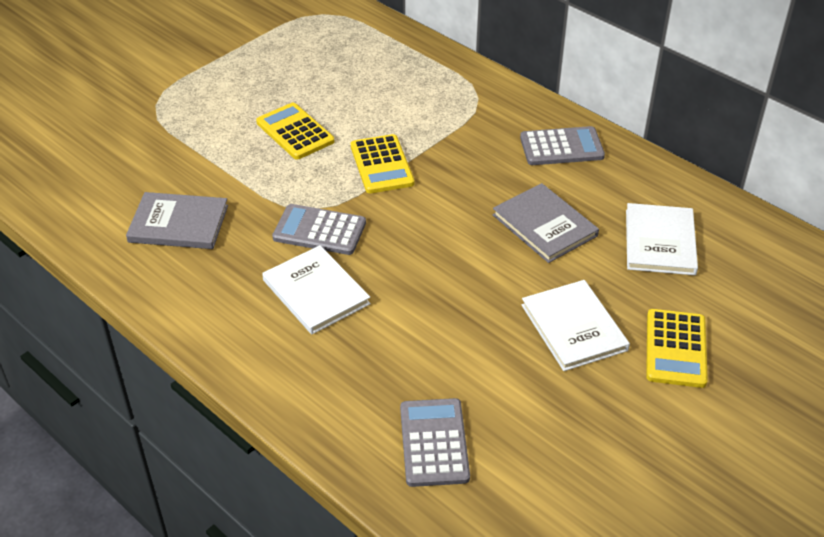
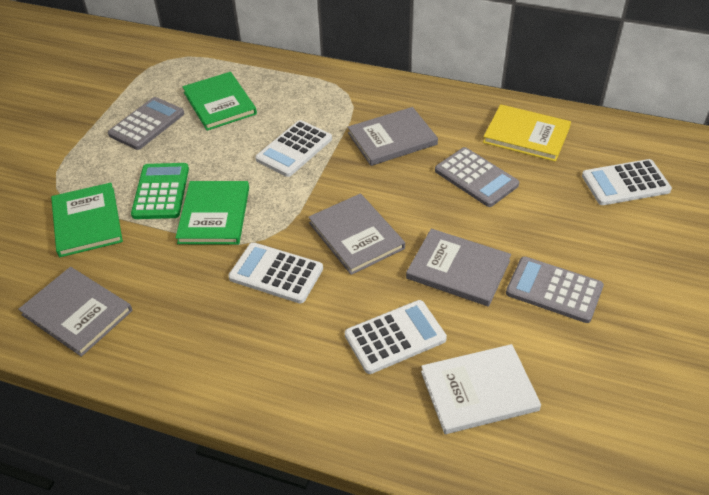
green book: 0 -> 3
green calculator: 0 -> 1
grey book: 2 -> 4
white book: 3 -> 1
white calculator: 0 -> 4
yellow book: 0 -> 1
yellow calculator: 3 -> 0

